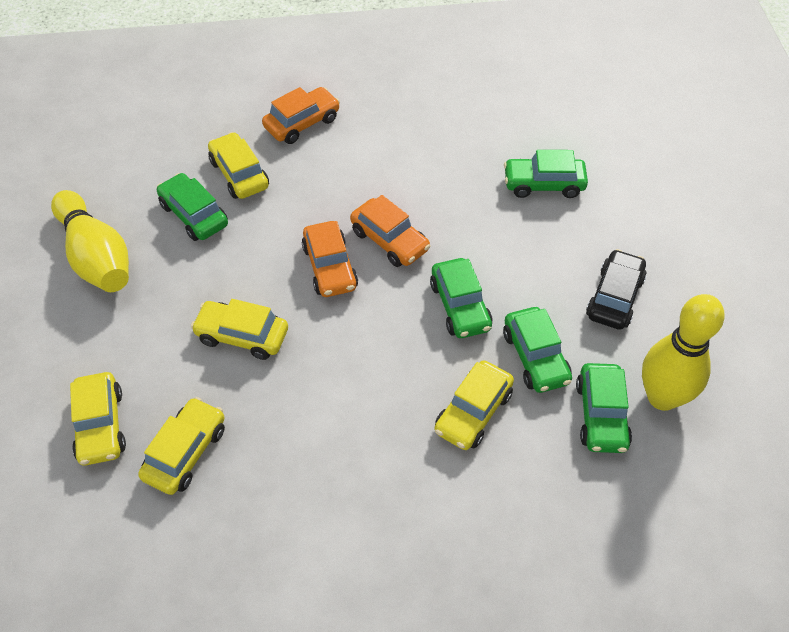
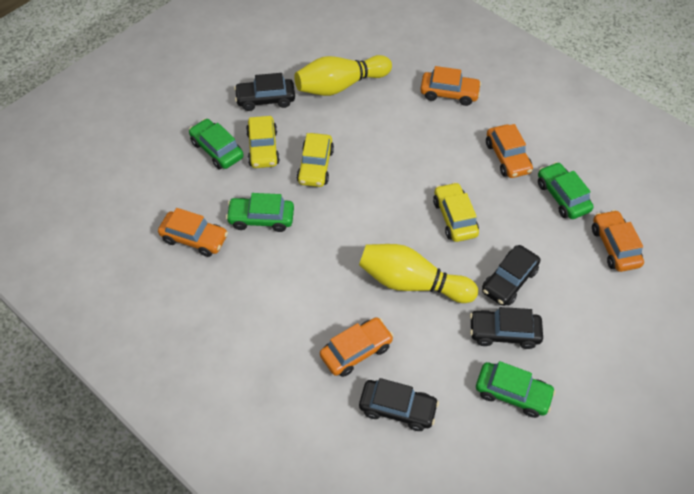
black car: 1 -> 4
green car: 5 -> 4
orange car: 3 -> 5
yellow car: 5 -> 3

